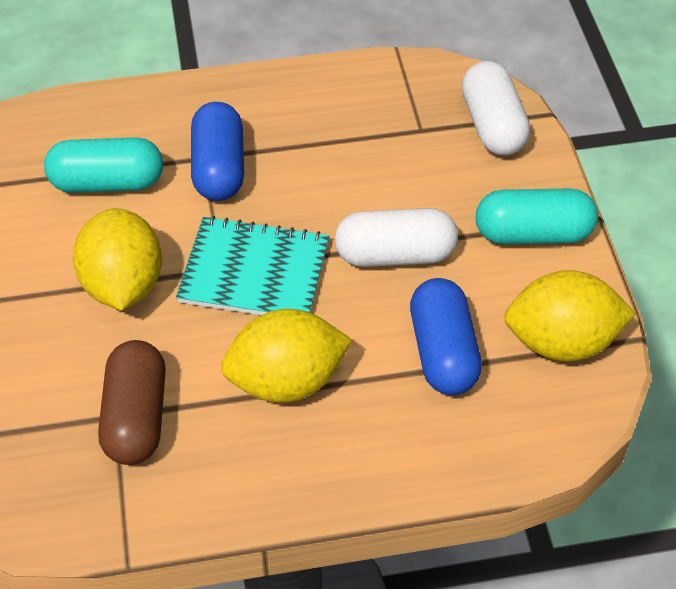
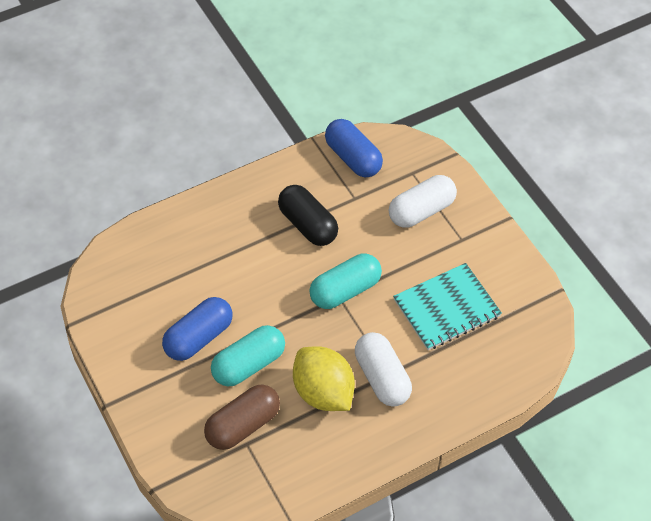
black capsule: 0 -> 1
yellow lemon: 3 -> 1

